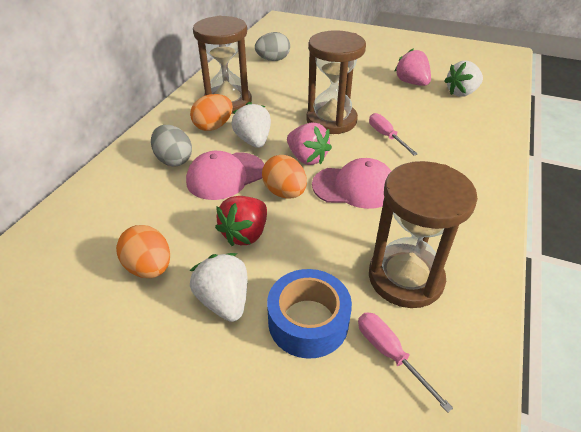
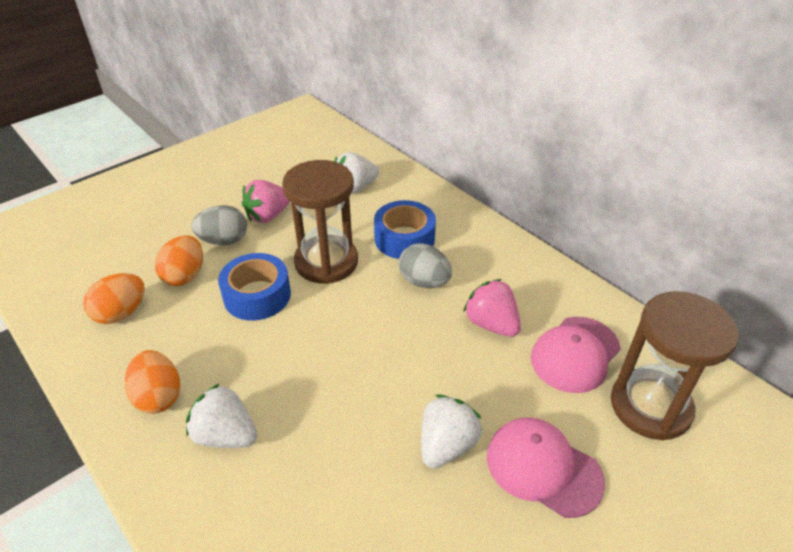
blue tape: 1 -> 2
brown hourglass: 3 -> 2
pink screwdriver: 2 -> 0
red strawberry: 1 -> 0

